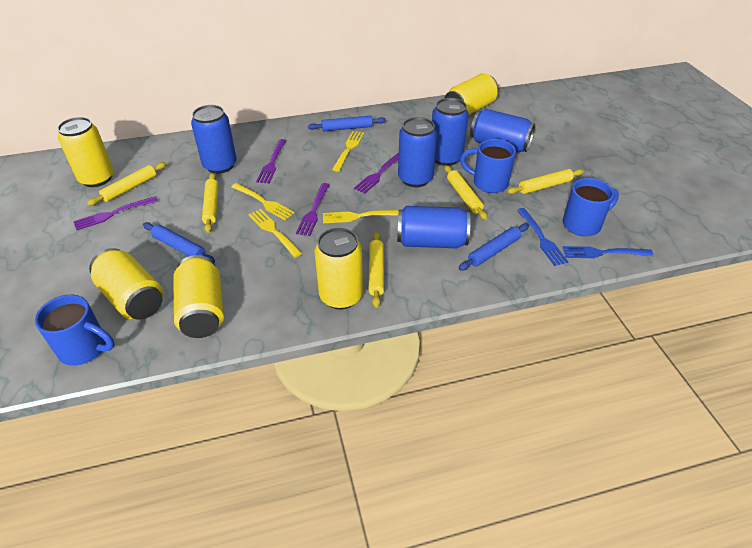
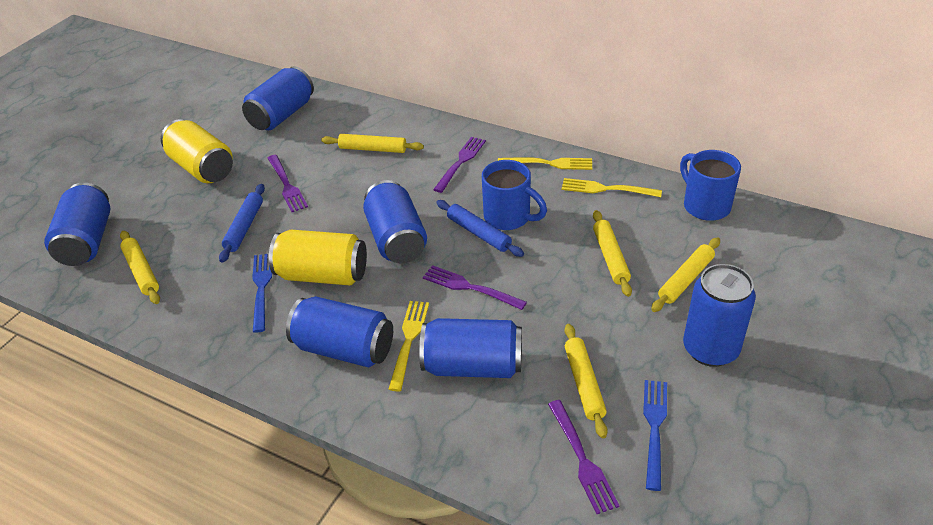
blue can: 5 -> 6
blue mug: 3 -> 2
blue rolling pin: 3 -> 2
yellow can: 5 -> 2
yellow fork: 4 -> 3

